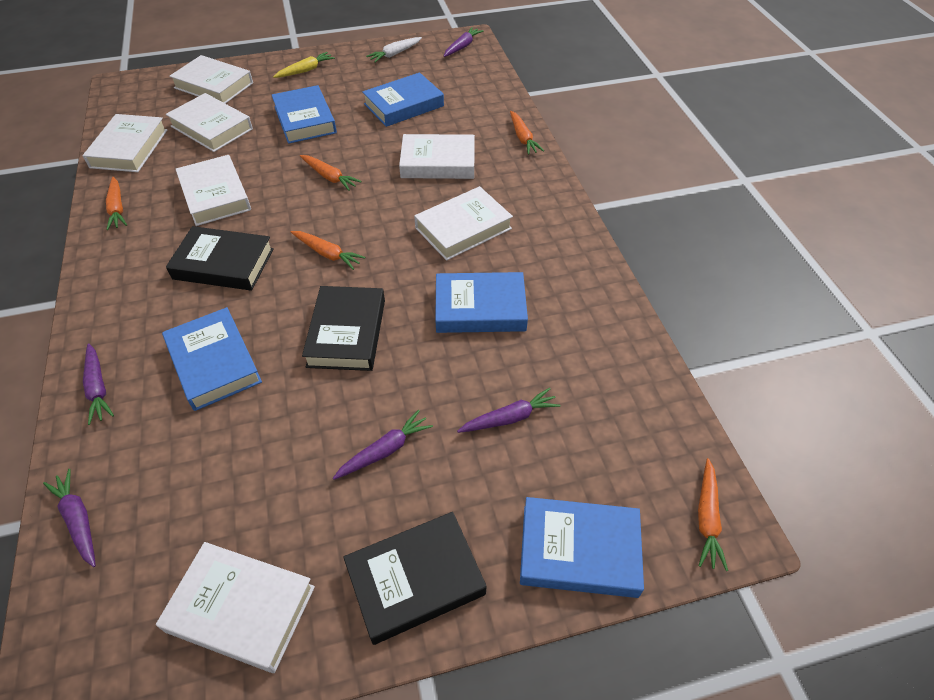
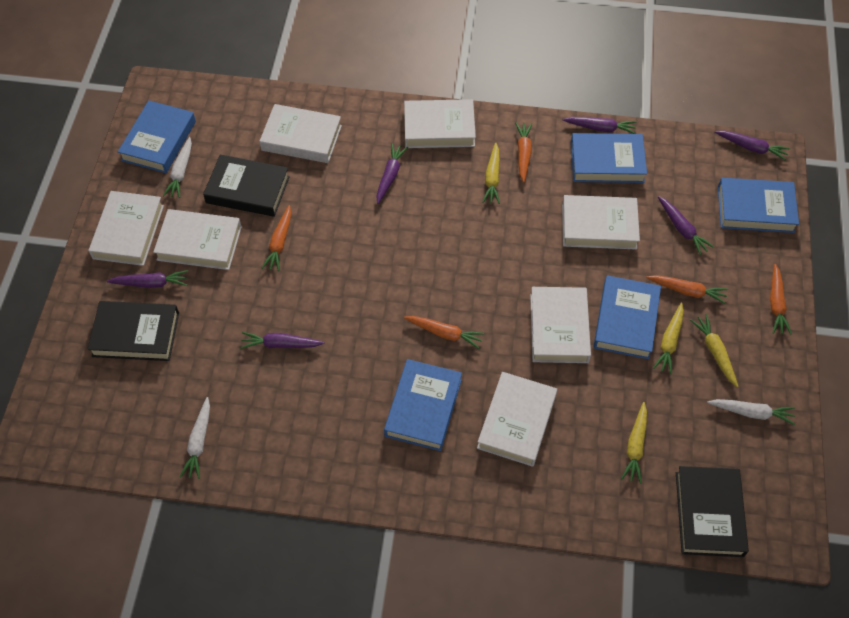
purple carrot: 5 -> 6
white carrot: 1 -> 3
yellow carrot: 1 -> 4

